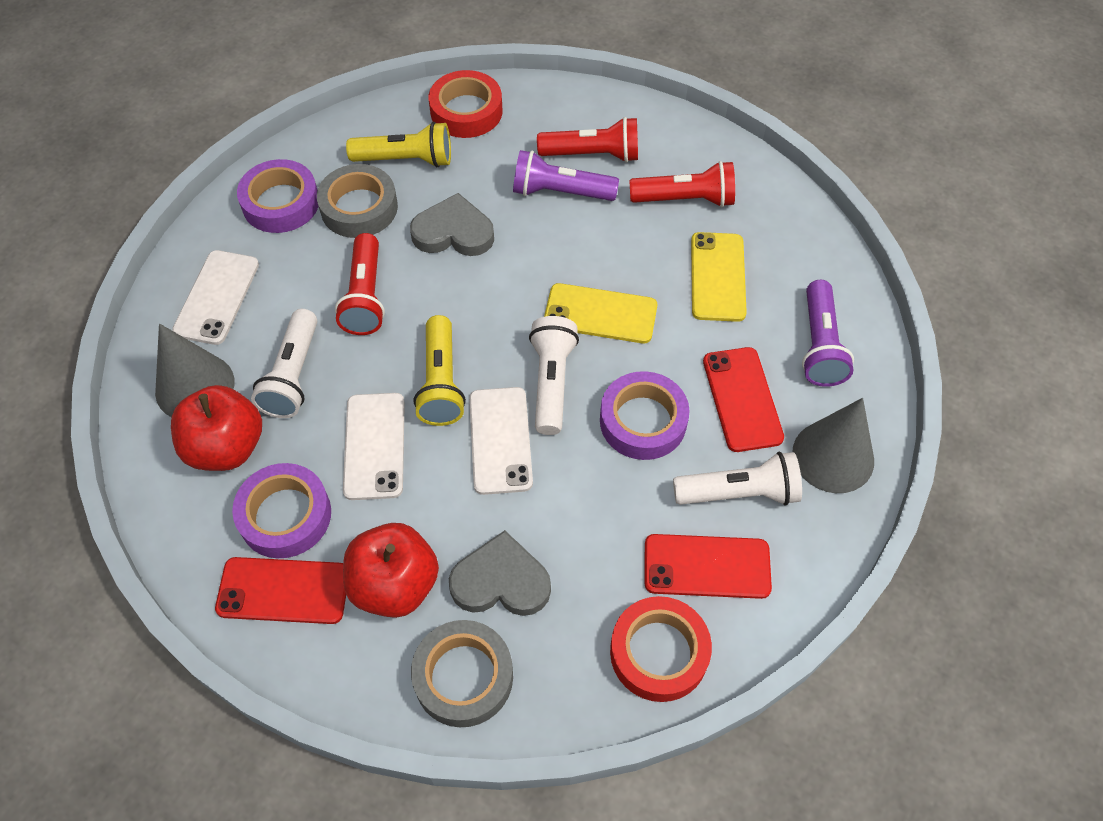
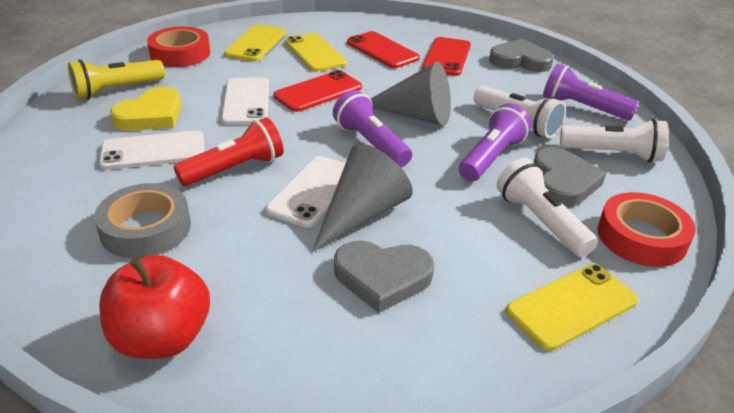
grey heart: 2 -> 3
grey tape: 2 -> 1
purple flashlight: 2 -> 3
purple tape: 3 -> 0
red apple: 2 -> 1
red flashlight: 3 -> 1
yellow flashlight: 2 -> 1
yellow heart: 0 -> 1
yellow phone: 2 -> 3

